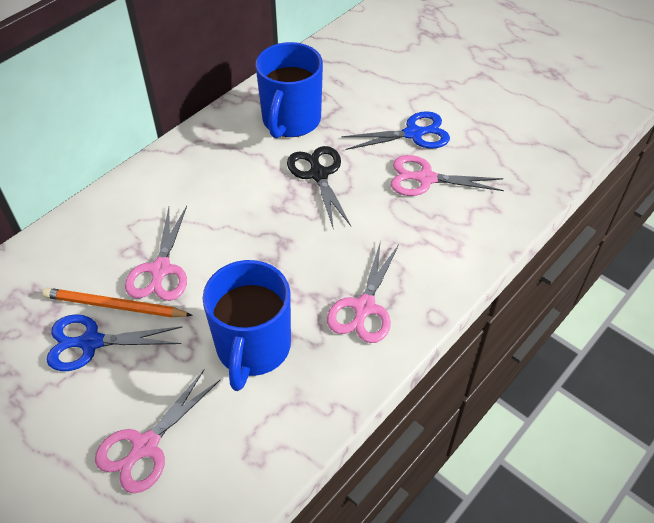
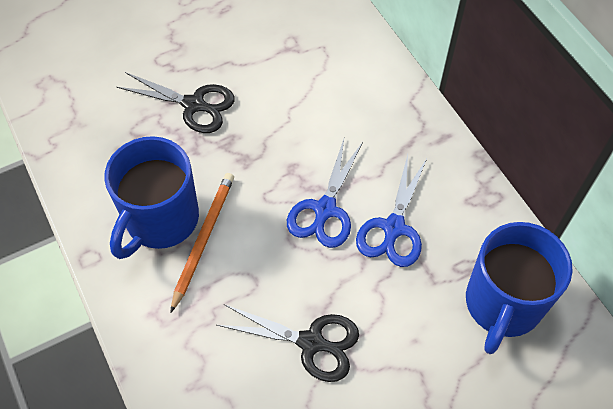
black scissors: 1 -> 2
pink scissors: 4 -> 0

